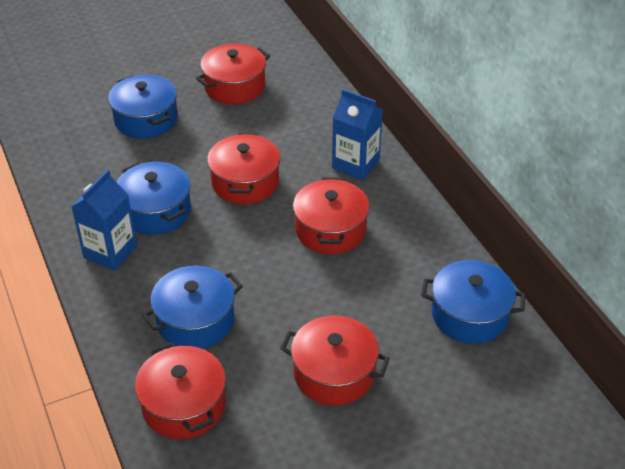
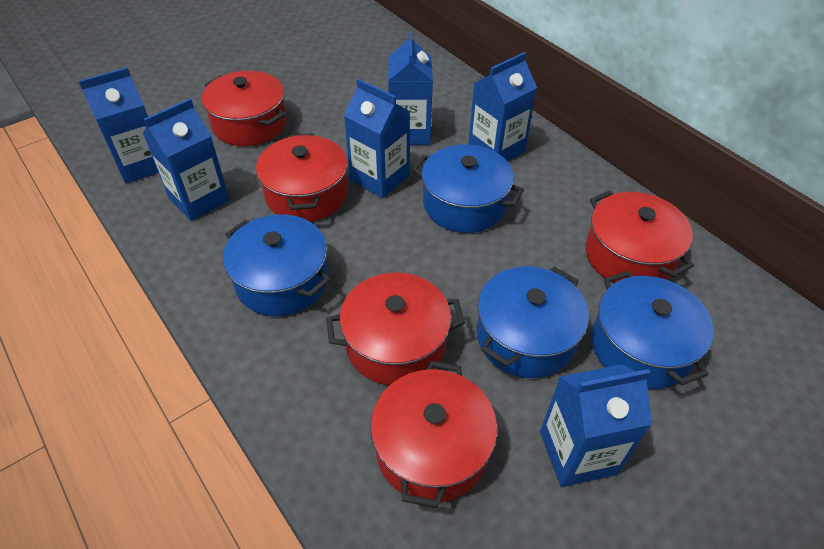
blue carton: 2 -> 6

